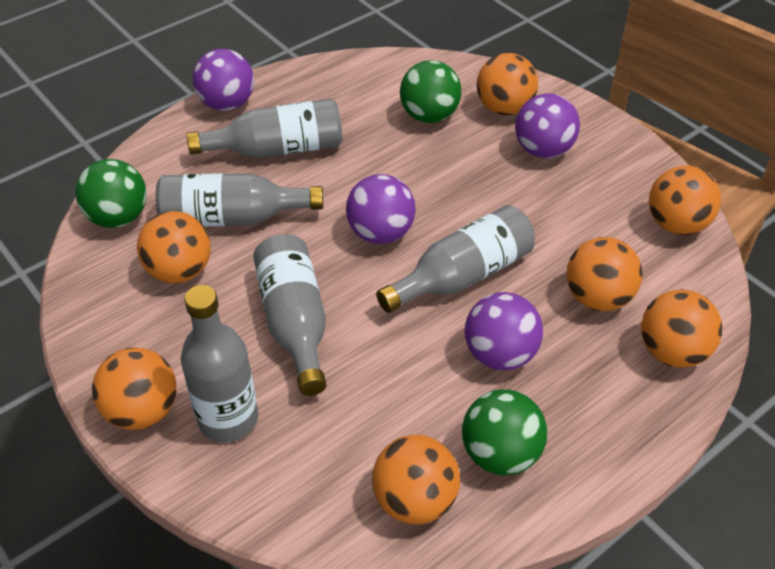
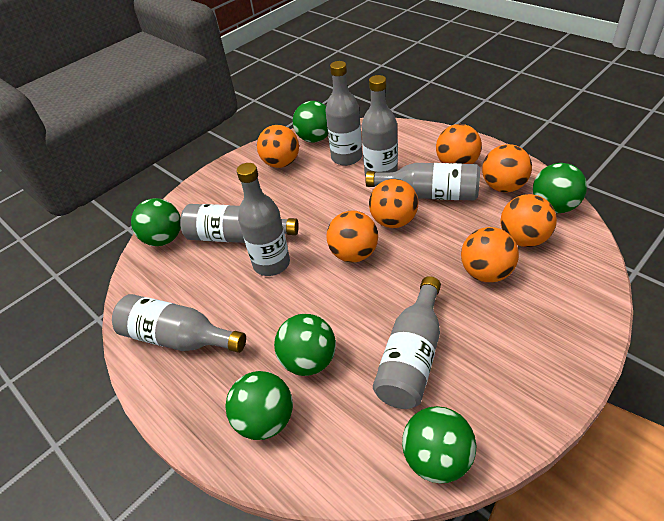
green ball: 3 -> 6
grey bottle: 5 -> 7
purple ball: 4 -> 0

